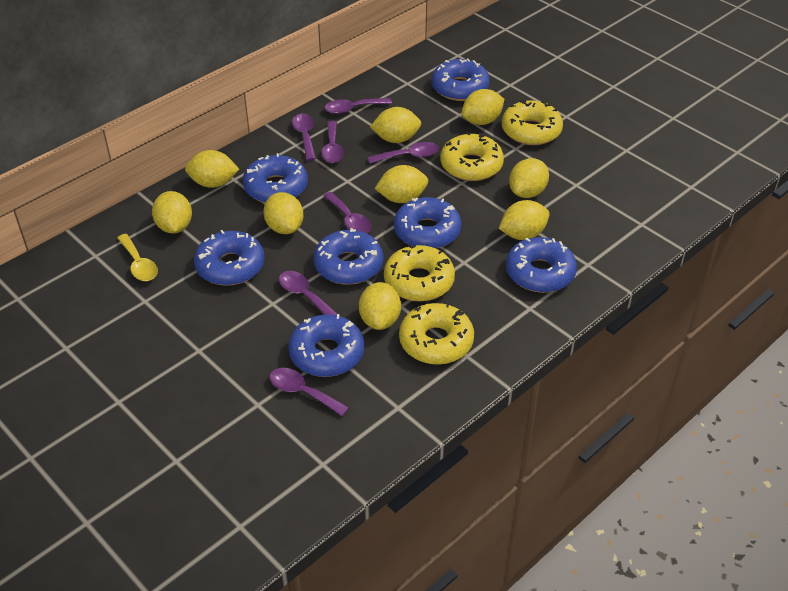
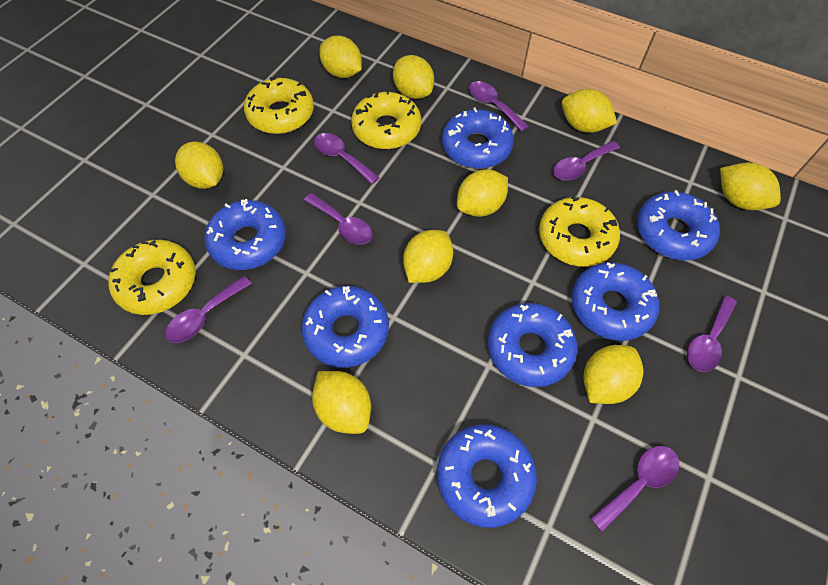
yellow spoon: 1 -> 0

